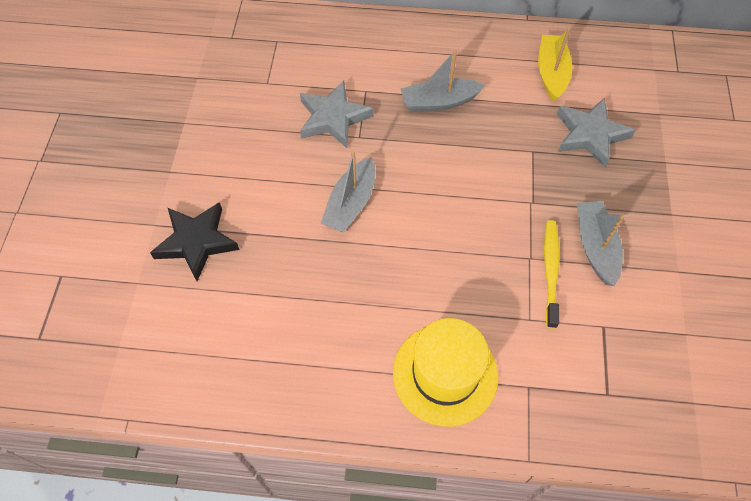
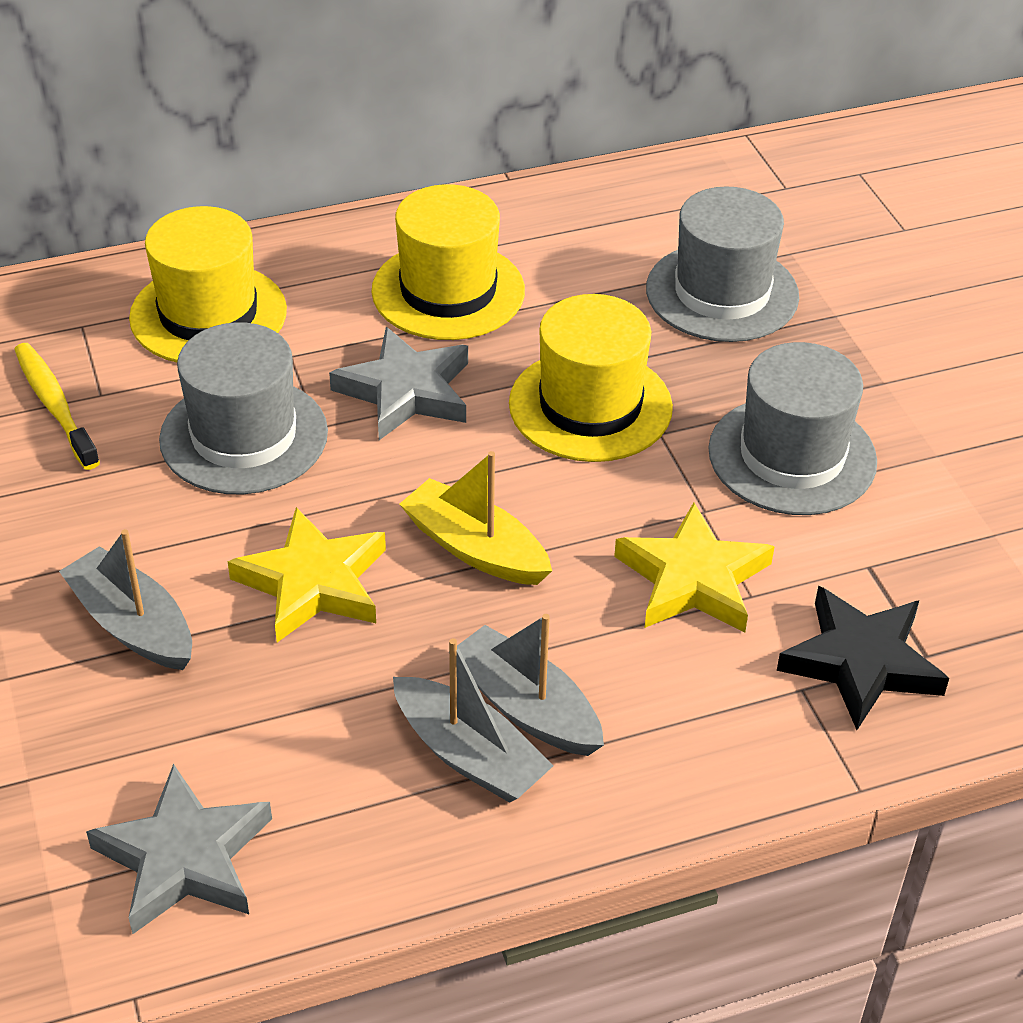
grey hat: 0 -> 3
yellow hat: 1 -> 3
yellow star: 0 -> 2

